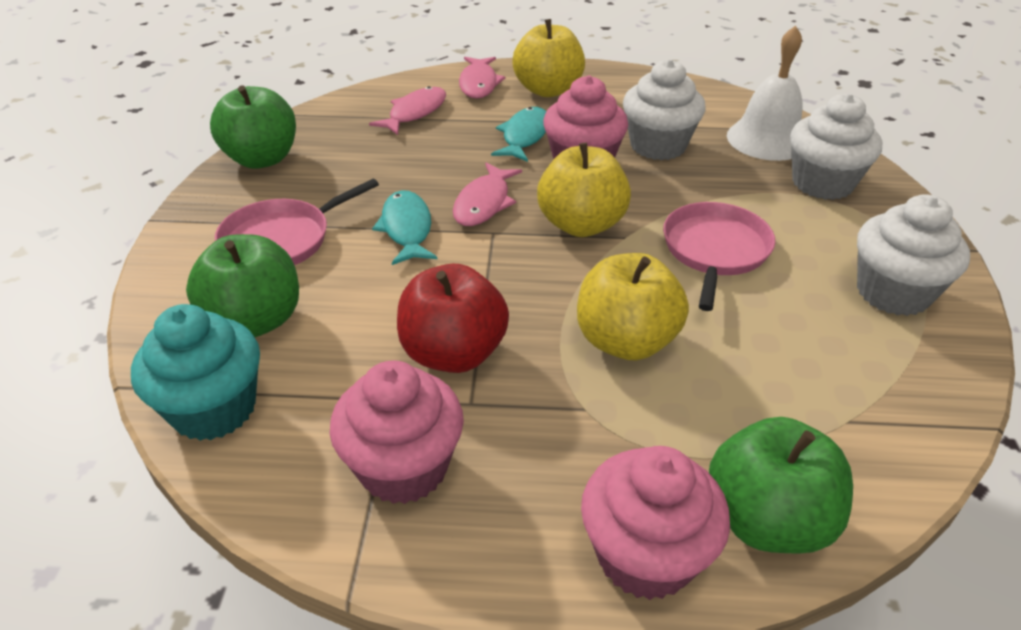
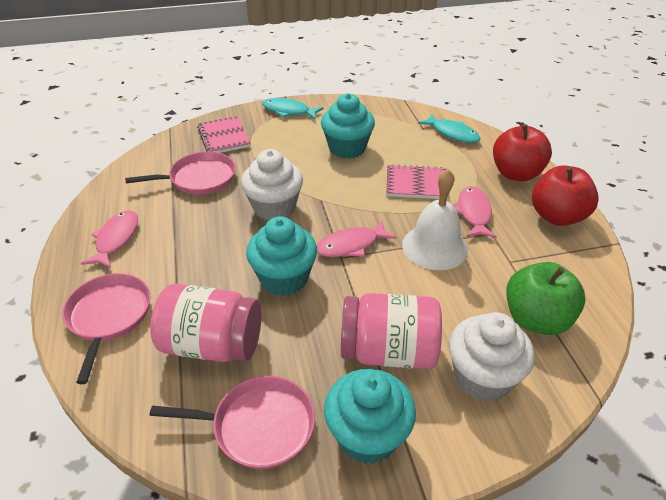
green apple: 3 -> 1
pink cupcake: 3 -> 0
pink jar: 0 -> 2
pink notebook: 0 -> 2
pink pan: 2 -> 3
red apple: 1 -> 2
turquoise cupcake: 1 -> 3
white cupcake: 3 -> 2
yellow apple: 3 -> 0

